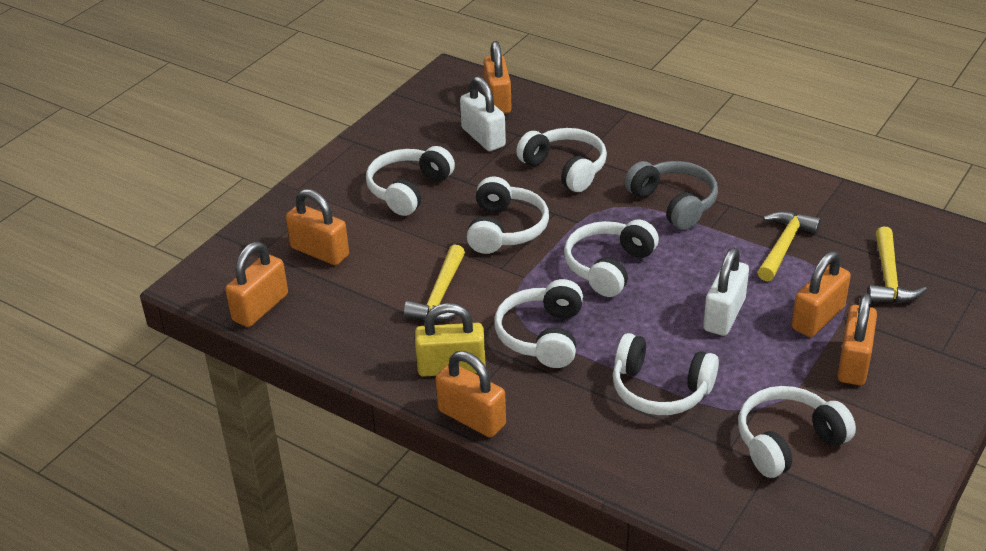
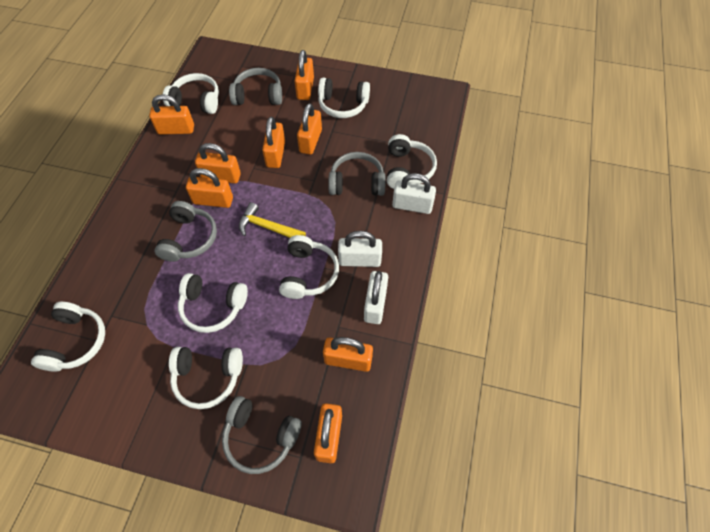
grey headphones: 1 -> 4
orange padlock: 6 -> 8
white padlock: 2 -> 3
yellow hammer: 3 -> 1
yellow padlock: 1 -> 0

